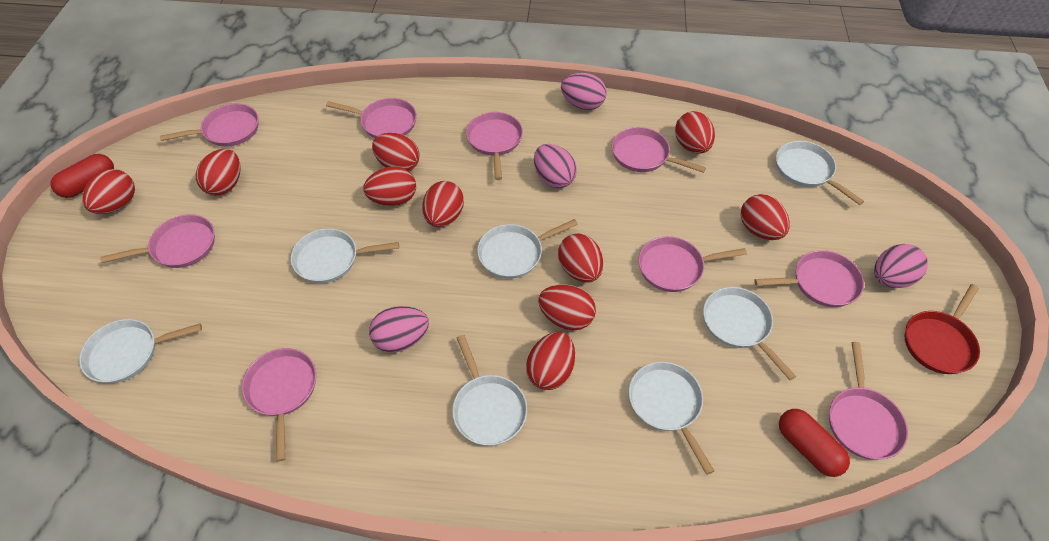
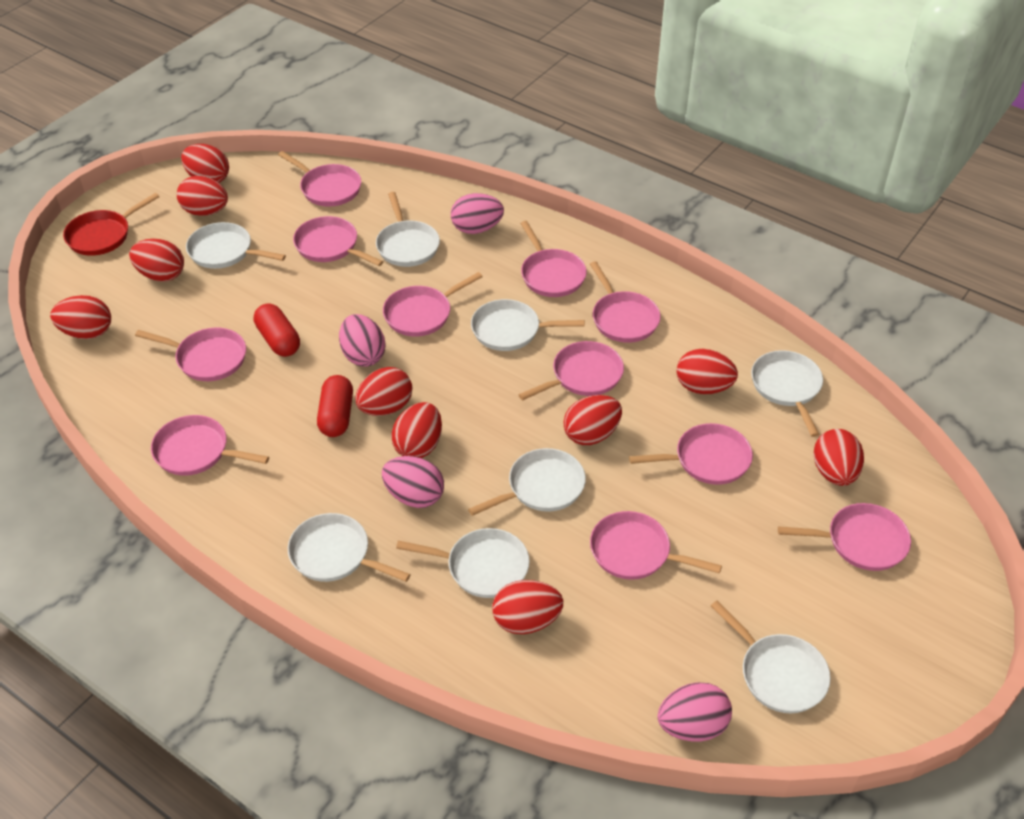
pink pan: 9 -> 11
white pan: 7 -> 8

